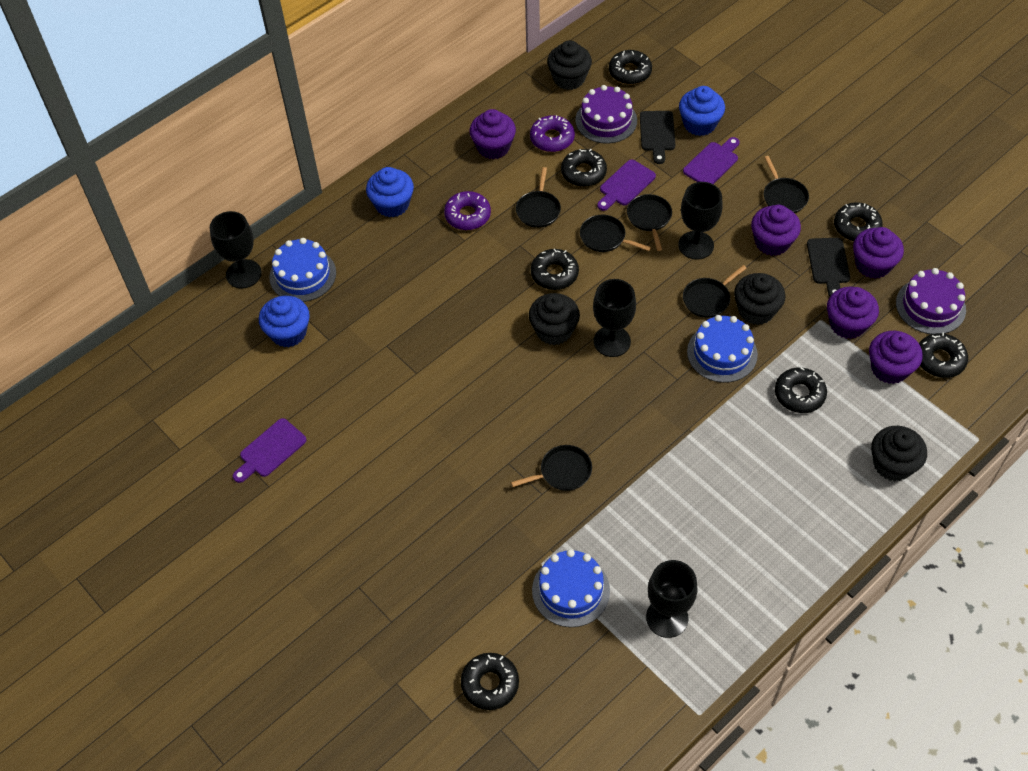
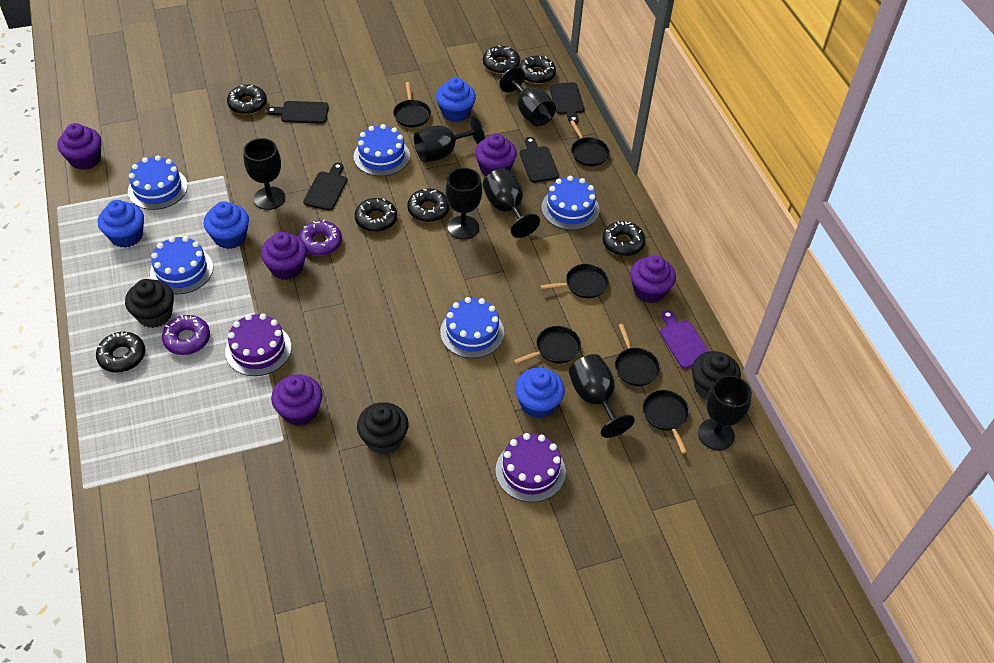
black cupcake: 4 -> 3
black cutting board: 2 -> 4
black goblet: 4 -> 7
blue cake: 3 -> 5
blue cupcake: 3 -> 4
purple cutting board: 3 -> 1

